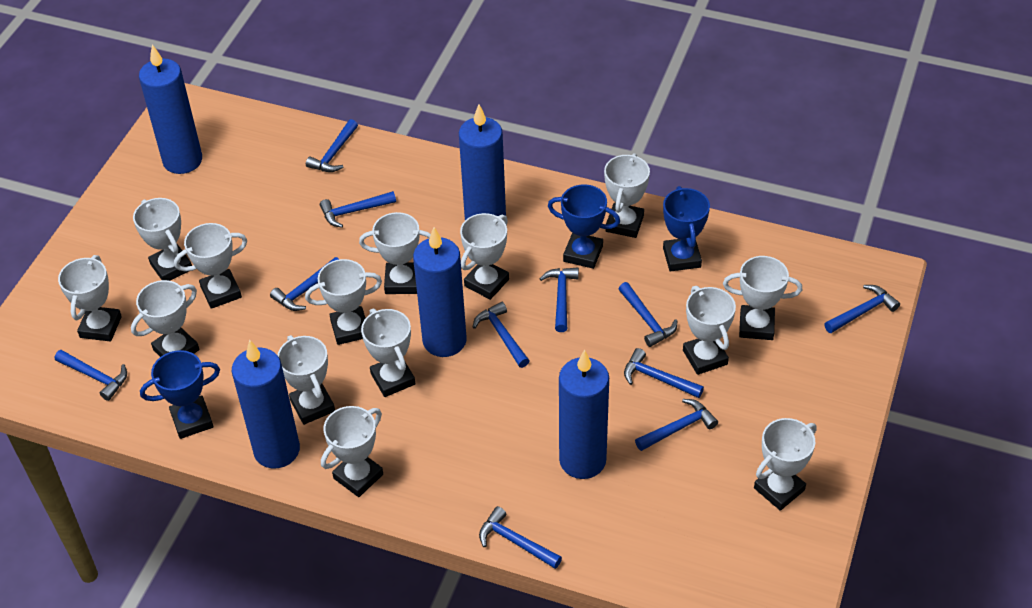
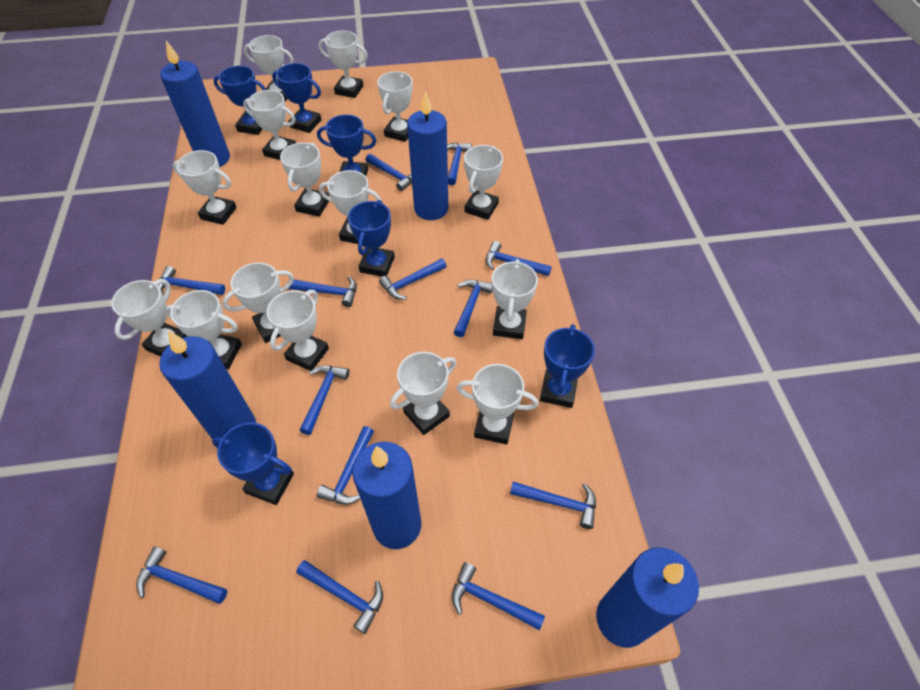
blue hammer: 11 -> 13
blue trophy: 3 -> 6
white trophy: 14 -> 15

